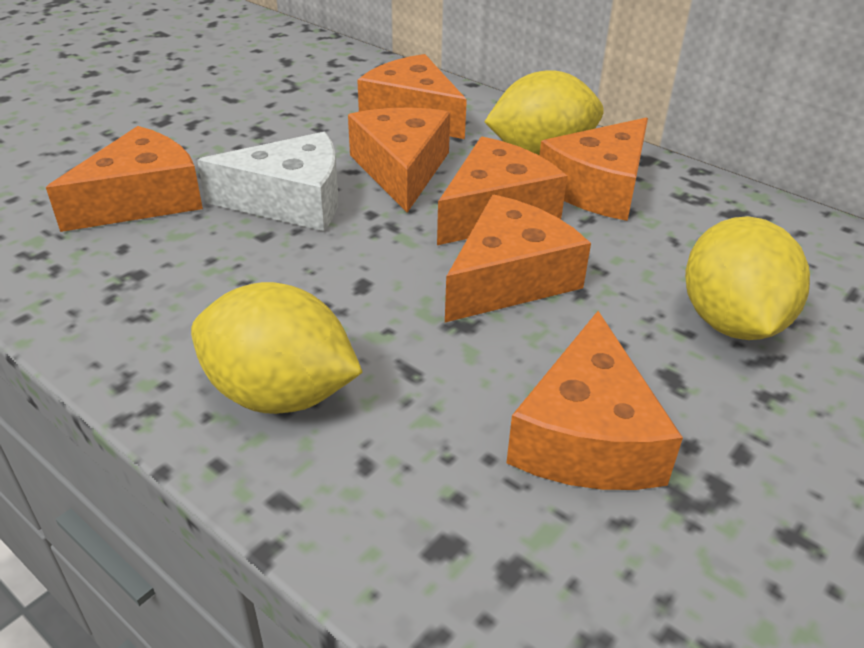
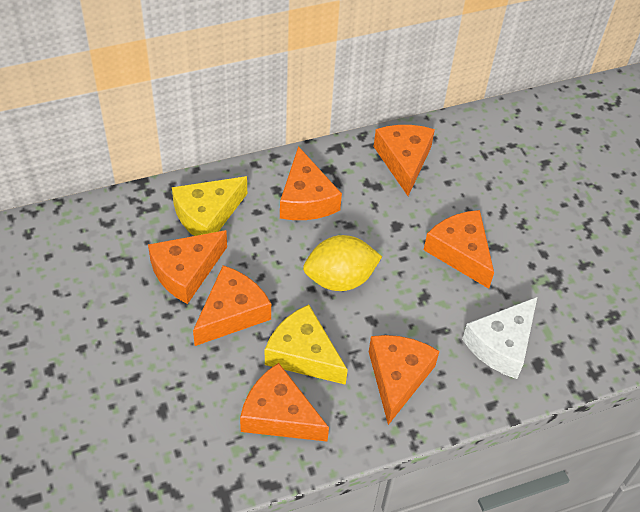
yellow cheese: 0 -> 2
yellow lemon: 3 -> 1

